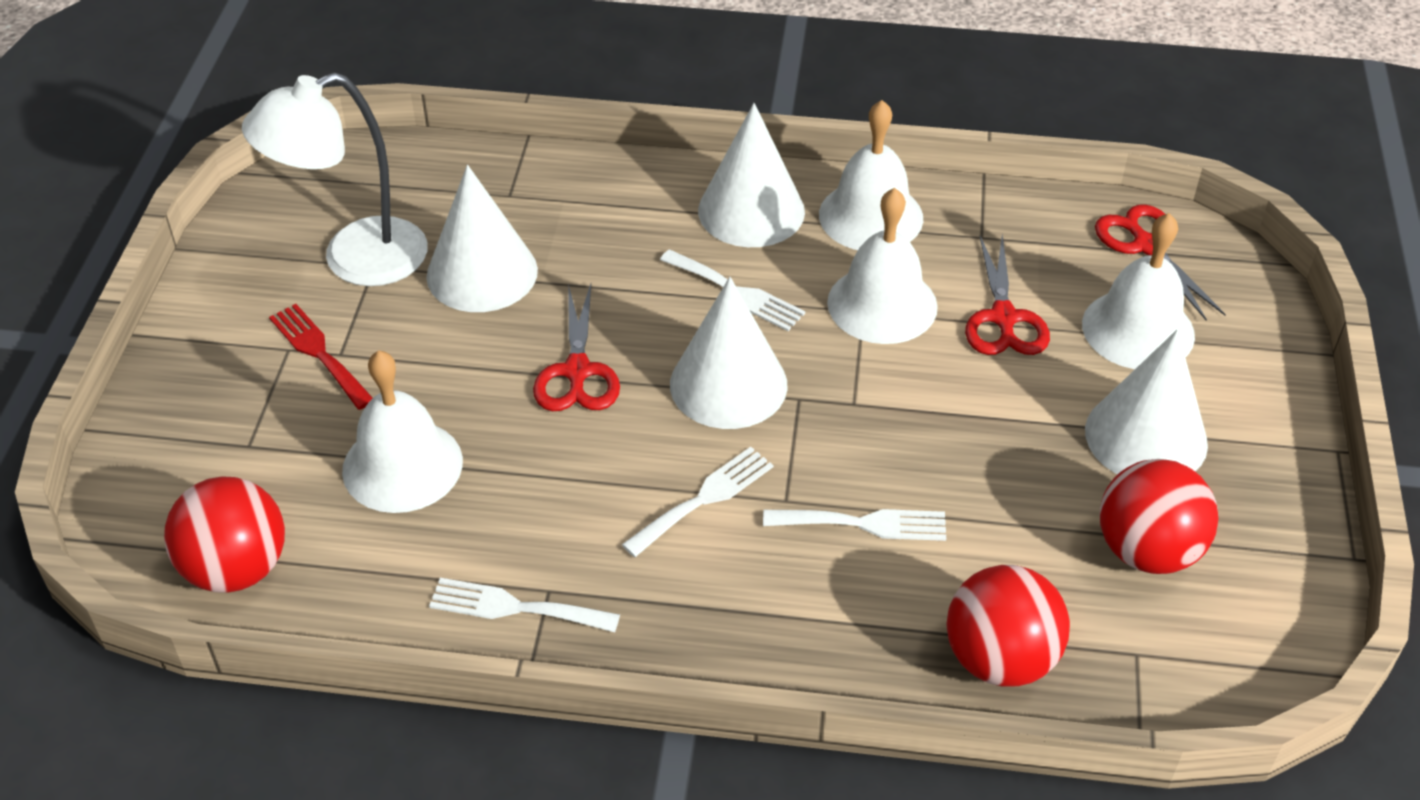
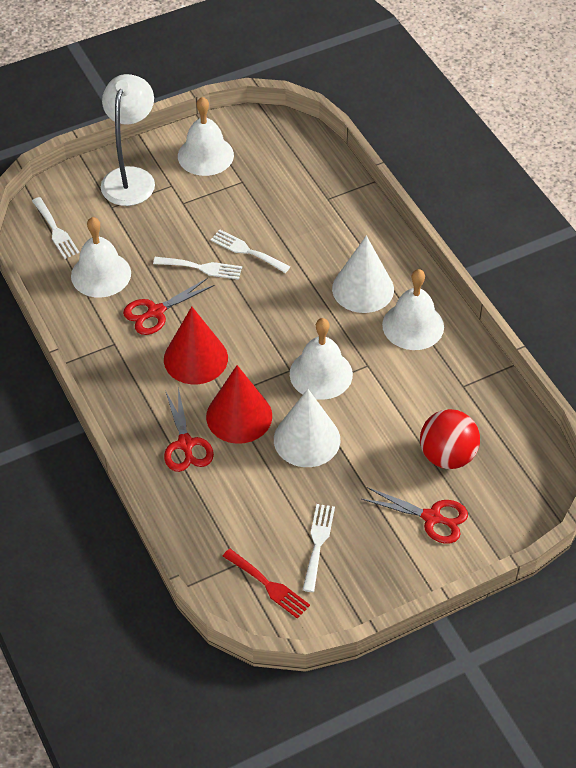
red ball: 3 -> 1
red cone: 0 -> 2
white cone: 4 -> 2

